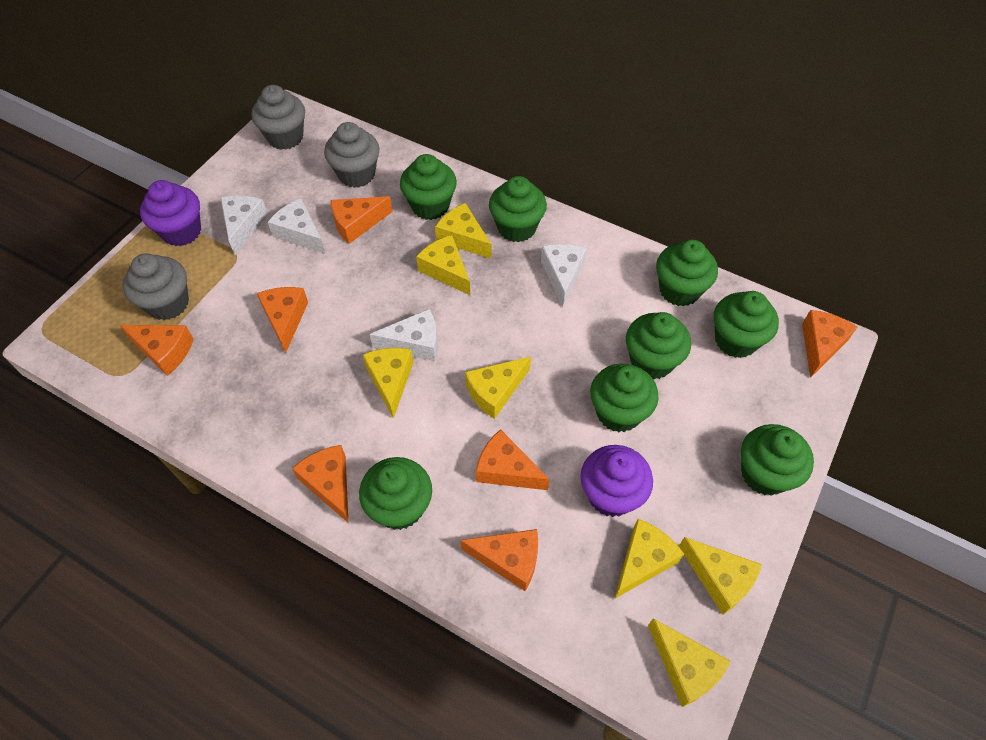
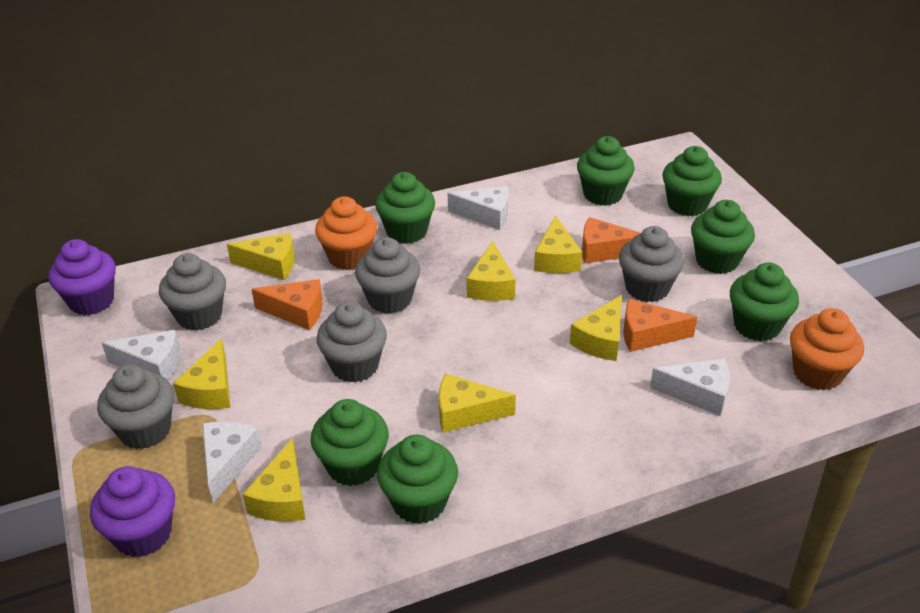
green cupcake: 8 -> 7
grey cupcake: 3 -> 5
orange cheese: 7 -> 3
orange cupcake: 0 -> 2

